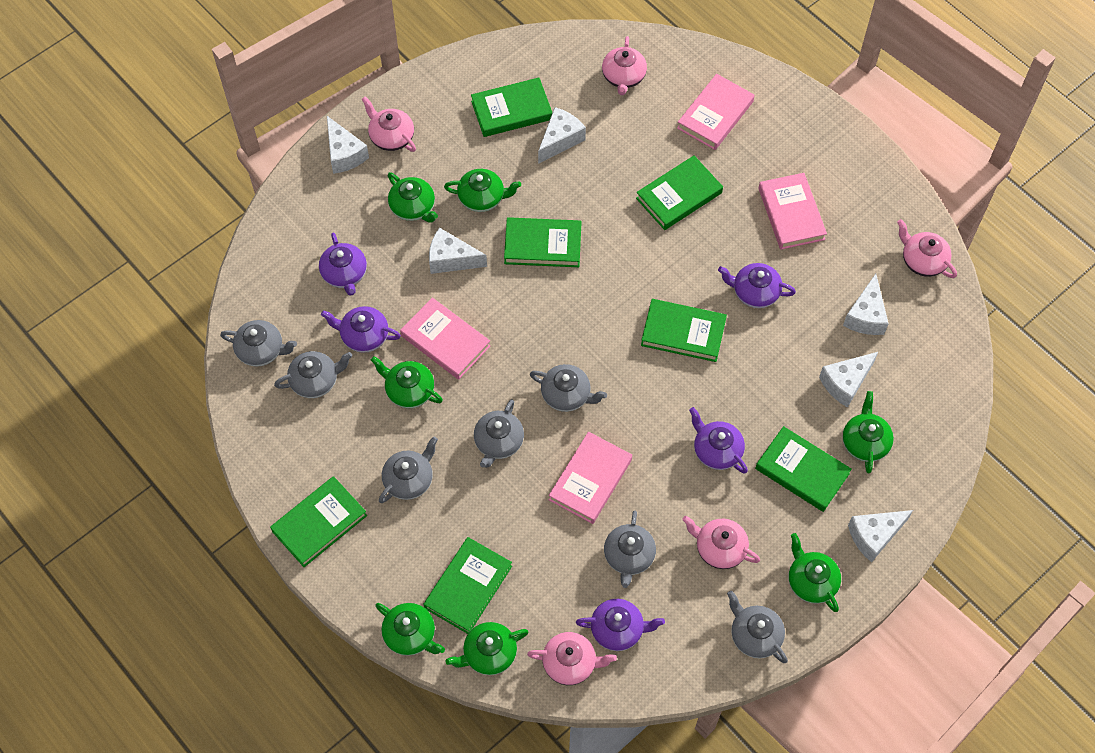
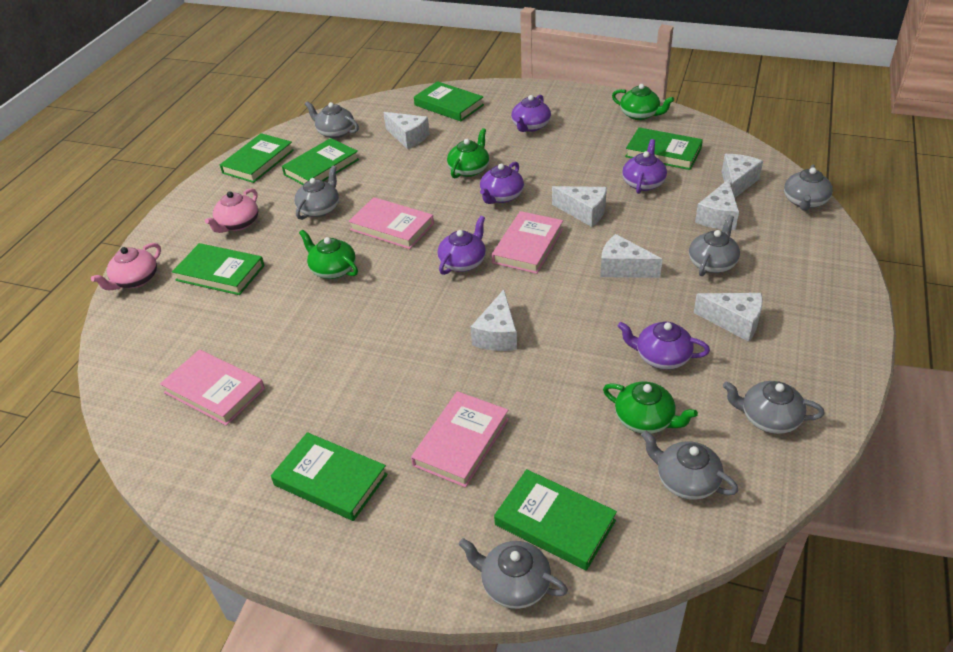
green teapot: 7 -> 4
pink teapot: 5 -> 2
white cheese: 6 -> 7

